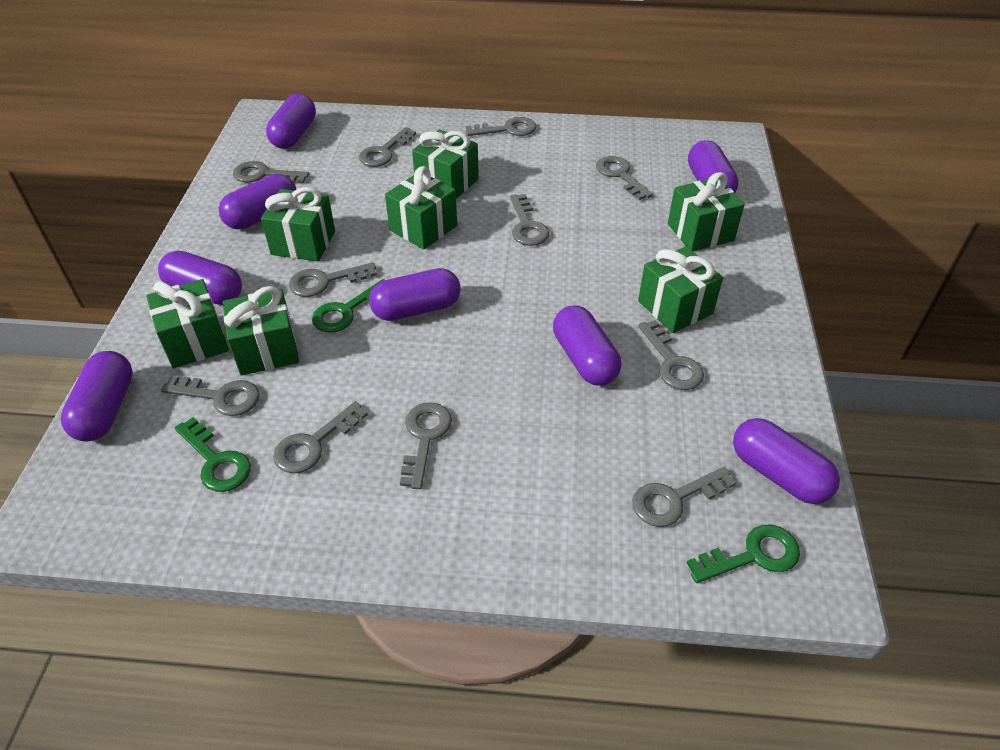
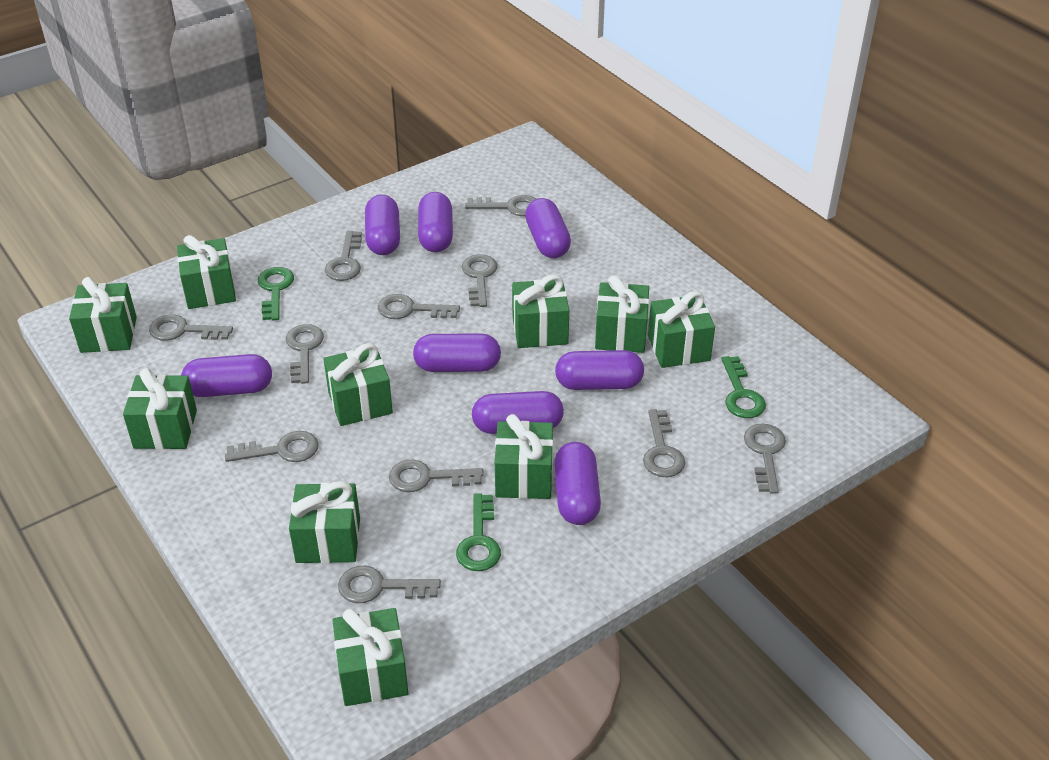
green gift: 7 -> 10

